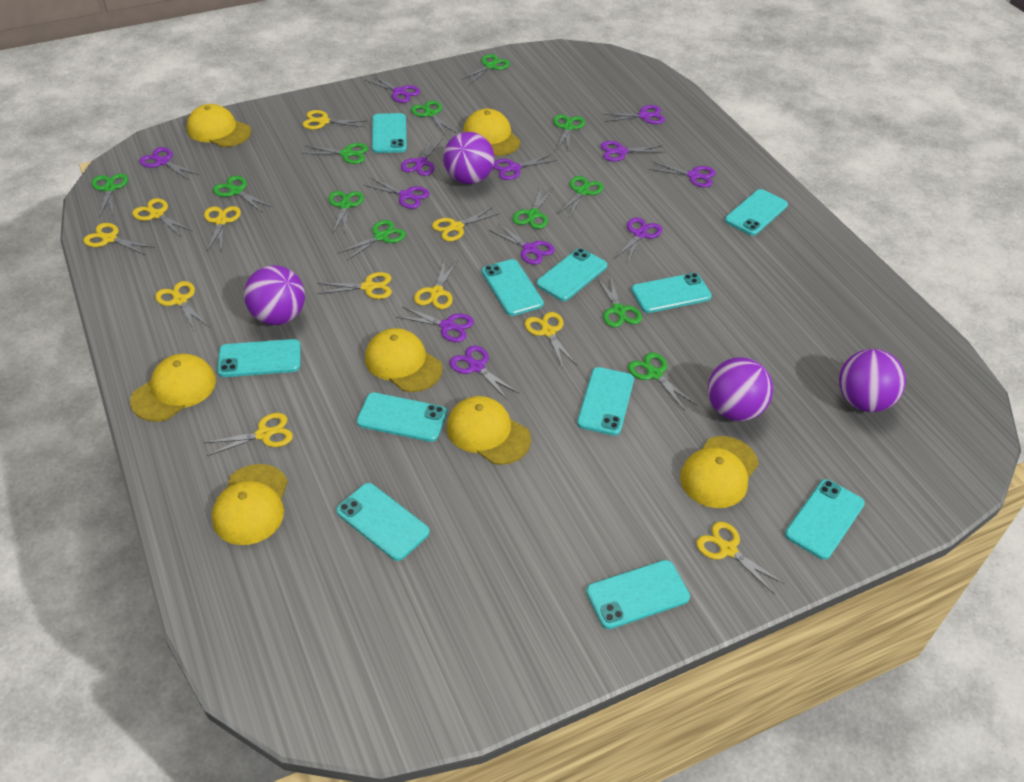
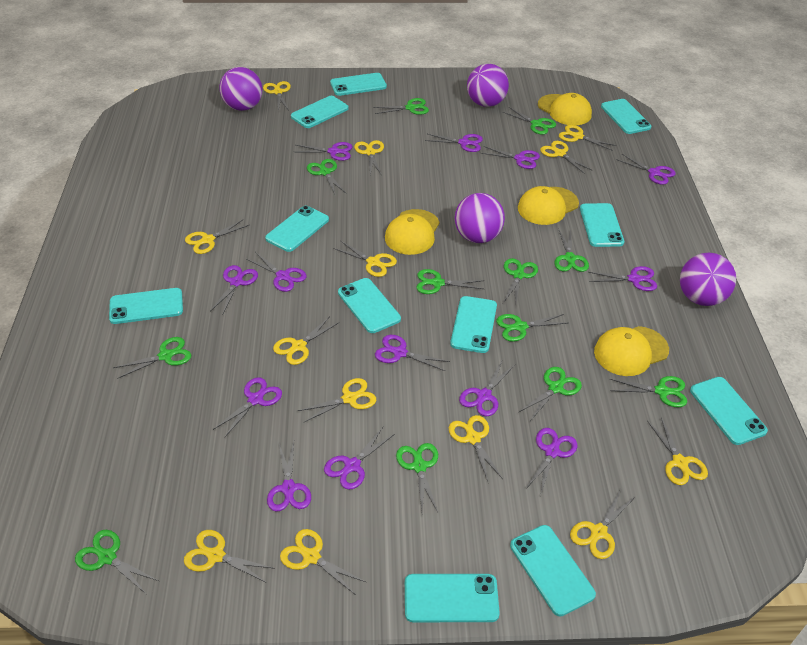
purple scissors: 12 -> 13
yellow cap: 7 -> 4
yellow scissors: 11 -> 13

